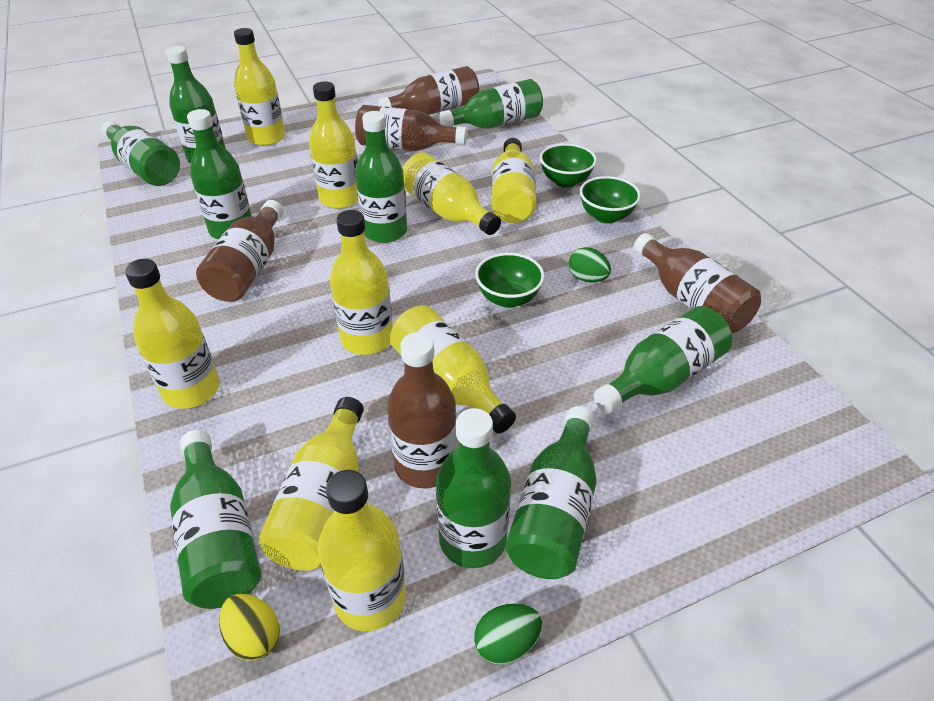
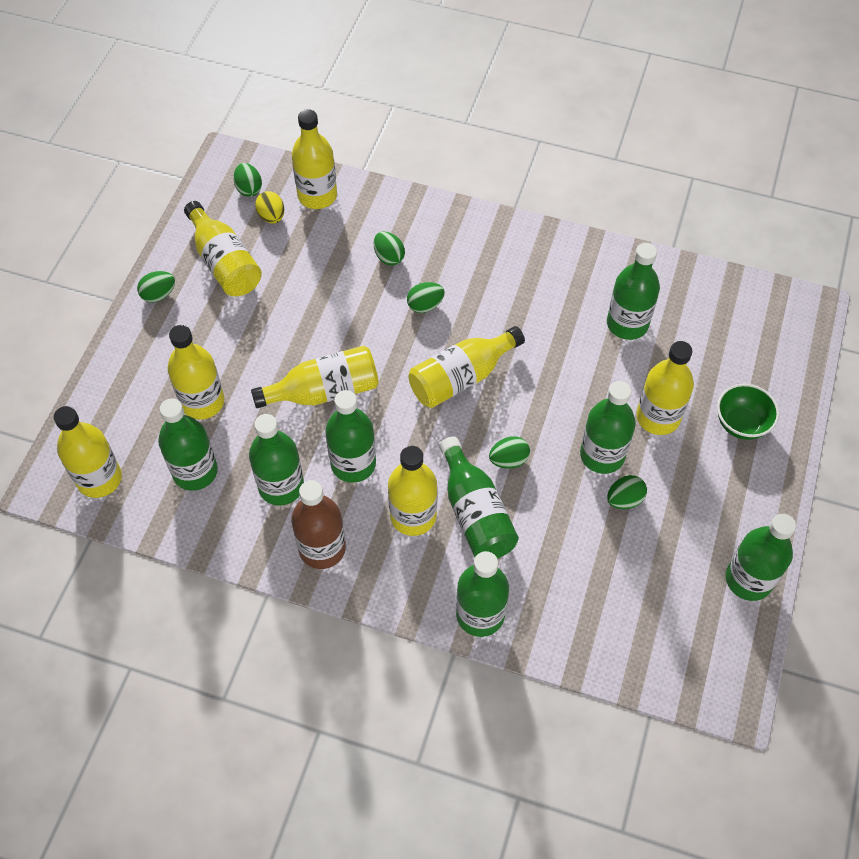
brown bottle: 5 -> 1
green bottle: 9 -> 8
green bowl: 3 -> 1
green egg: 2 -> 6
yellow bottle: 9 -> 8

